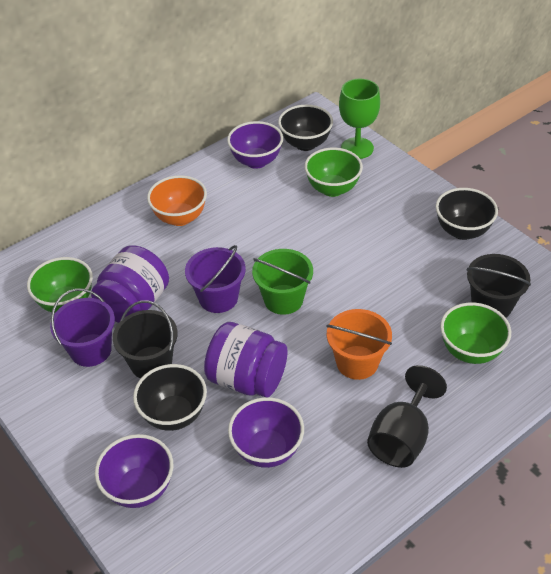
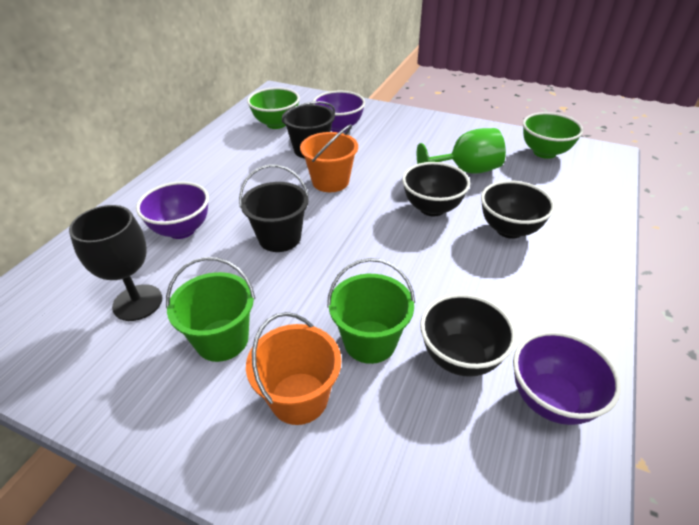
green bowl: 3 -> 2
green bucket: 1 -> 2
orange bowl: 1 -> 0
orange bucket: 1 -> 2
purple bucket: 2 -> 0
purple jar: 2 -> 0

